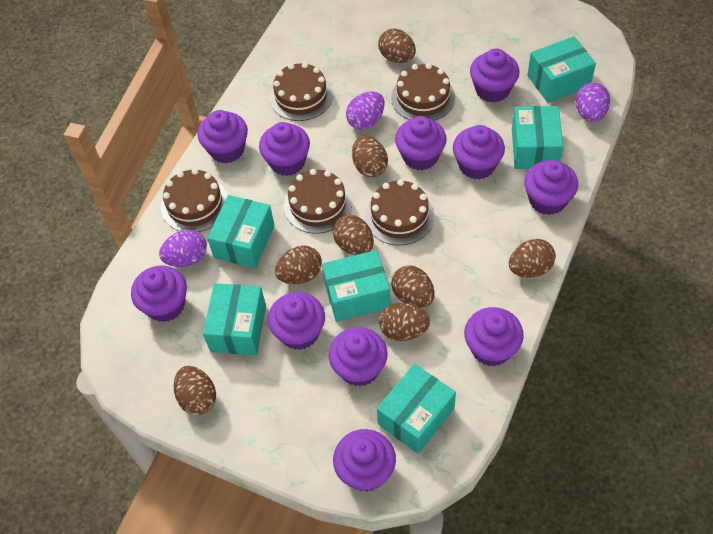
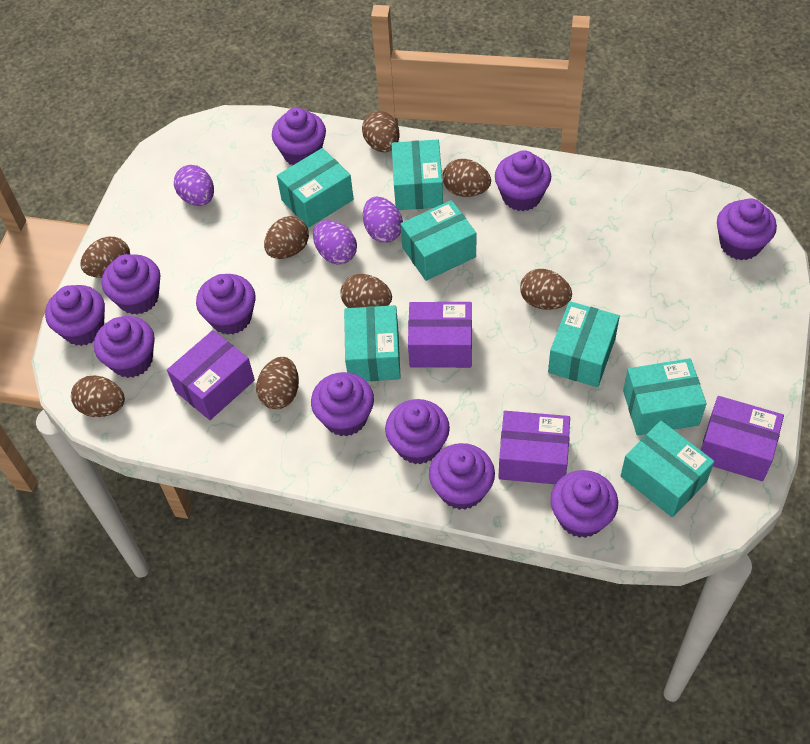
brown cake: 5 -> 0
purple box: 0 -> 4
turquoise box: 6 -> 7

